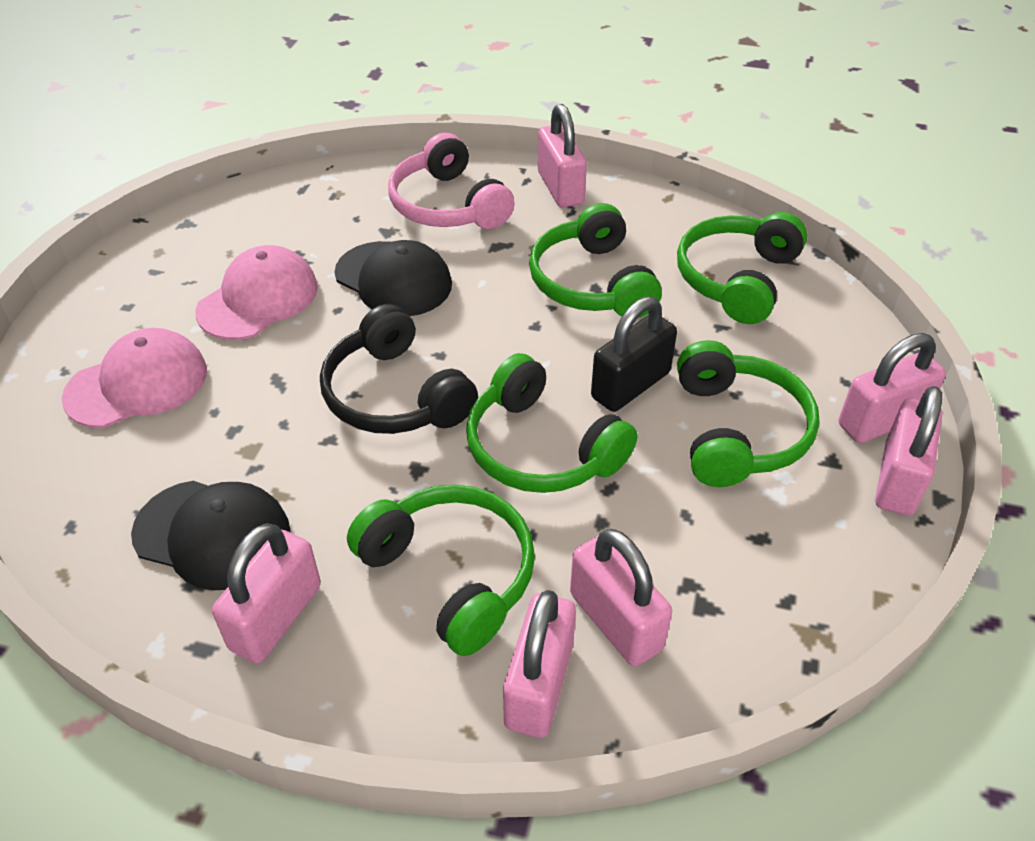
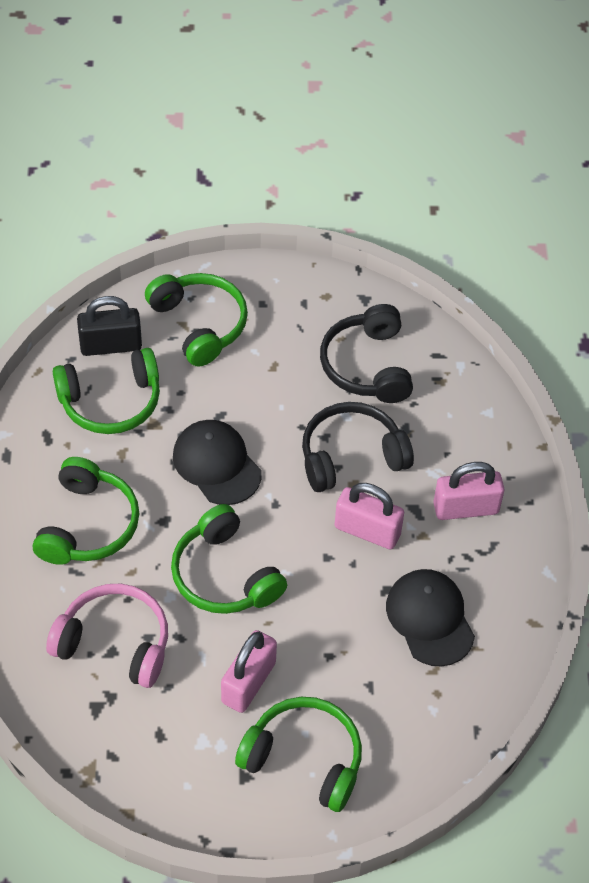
black headphones: 1 -> 2
pink cap: 2 -> 0
pink padlock: 6 -> 3

